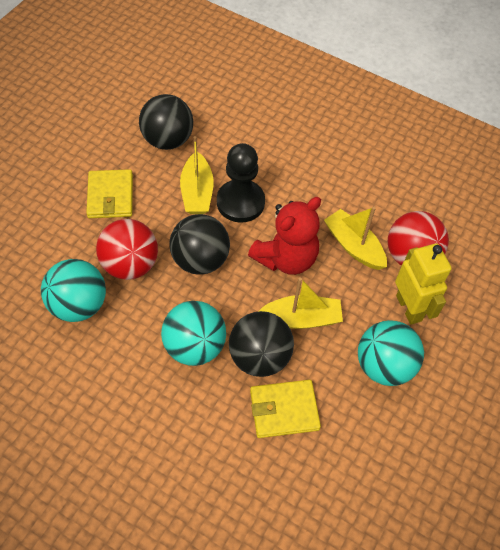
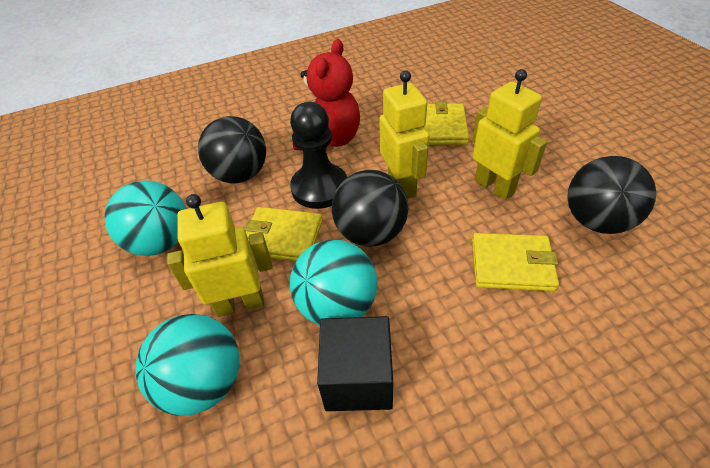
black cube: 0 -> 1
red ball: 2 -> 0
yellow boat: 3 -> 0
yellow robot: 1 -> 3
yellow wallet: 2 -> 3

